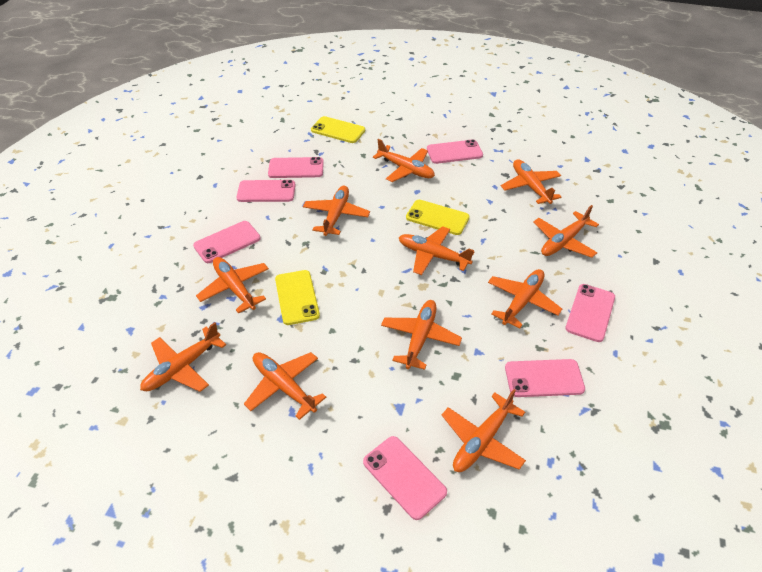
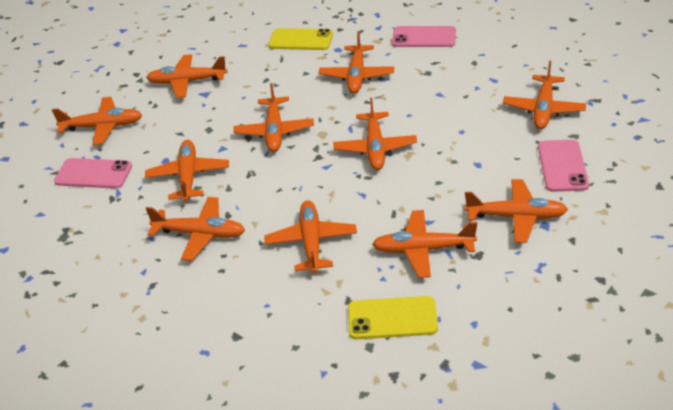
pink phone: 7 -> 3
yellow phone: 3 -> 2

